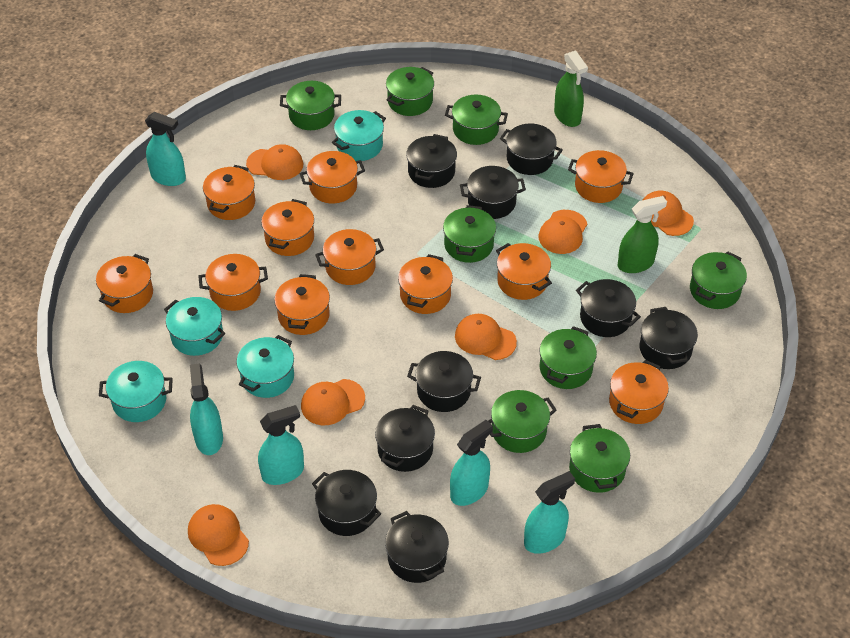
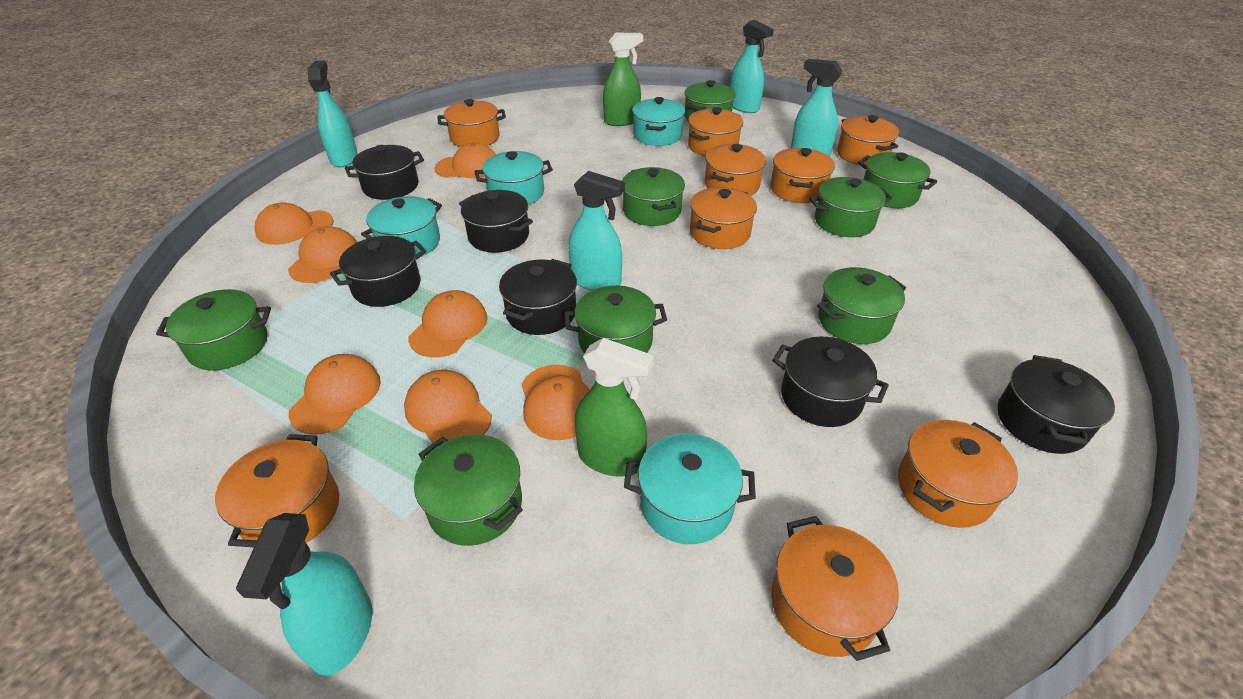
black pot: 9 -> 6
orange cap: 6 -> 7
orange pot: 11 -> 9

